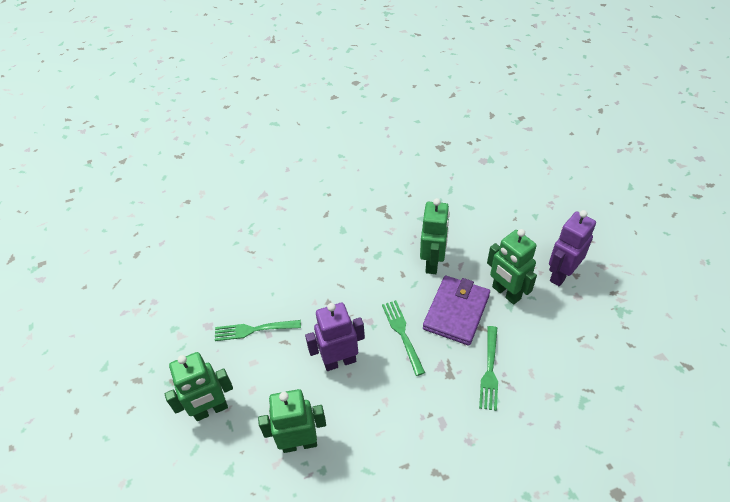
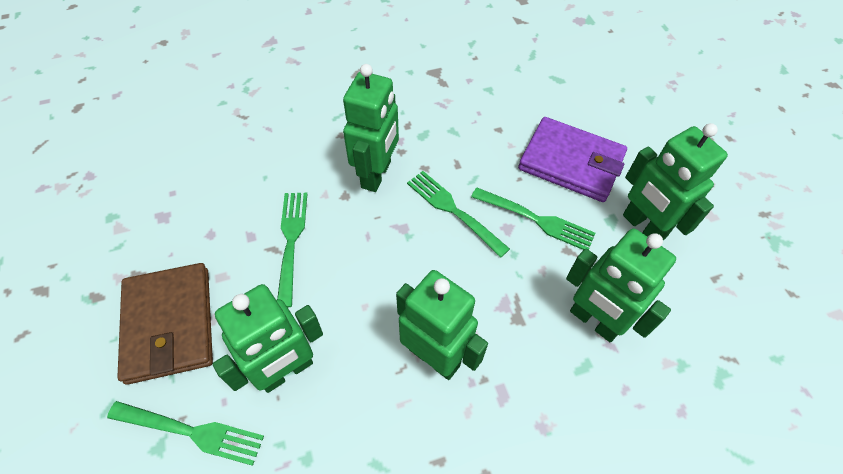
brown wallet: 0 -> 1
green fork: 3 -> 4
green robot: 4 -> 5
purple robot: 2 -> 0

